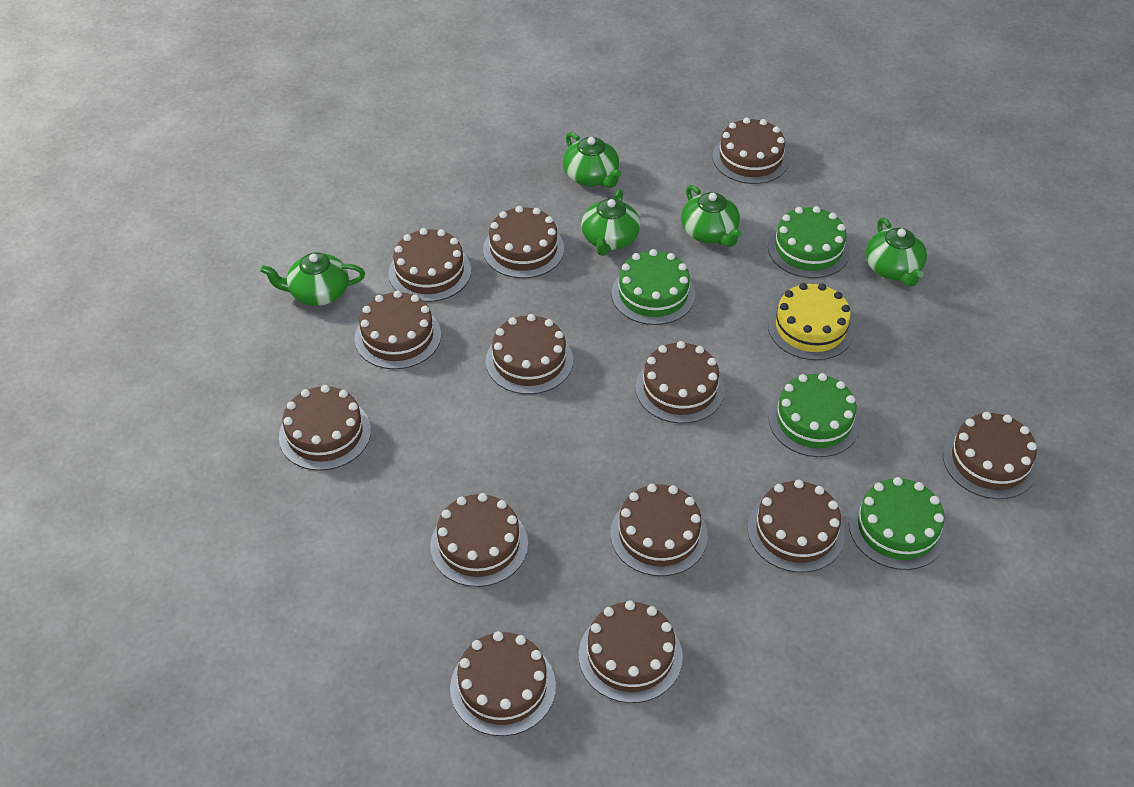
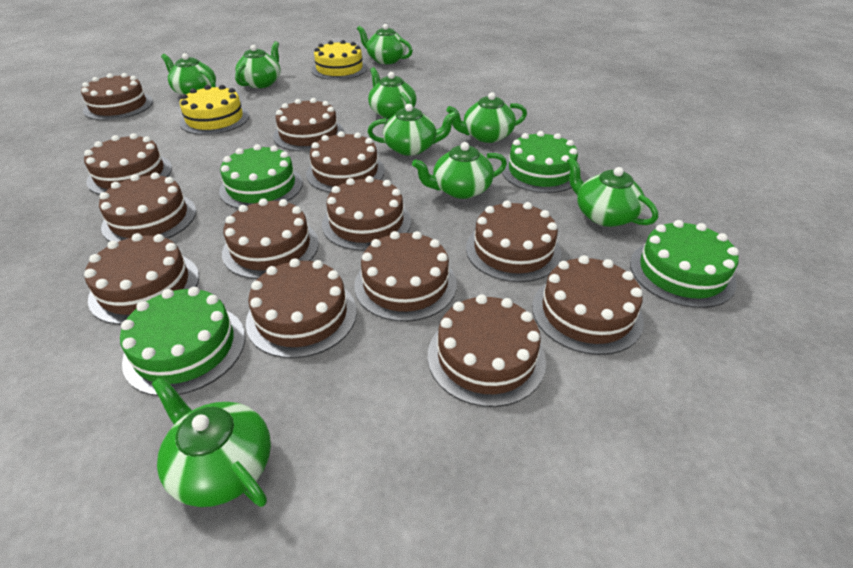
green teapot: 5 -> 9
yellow cake: 1 -> 2

